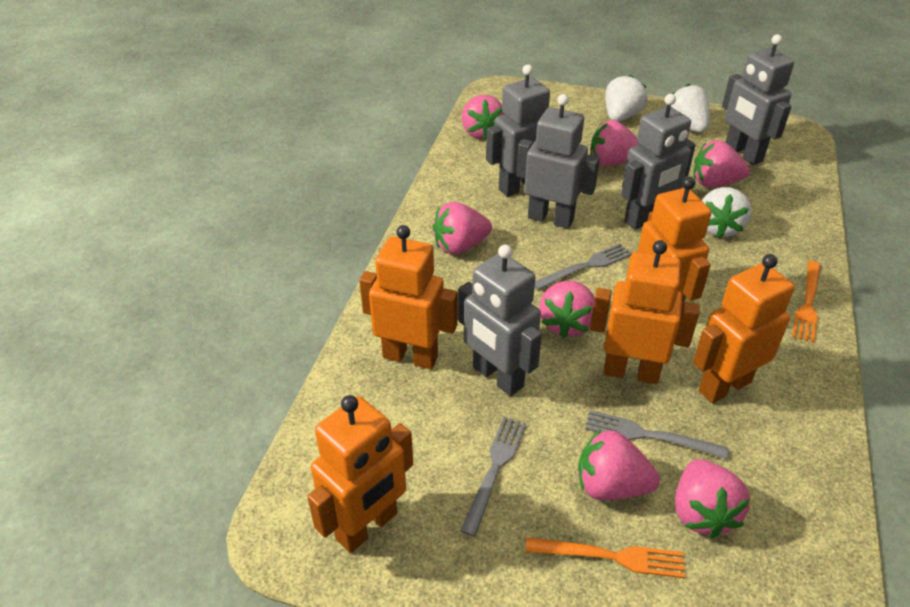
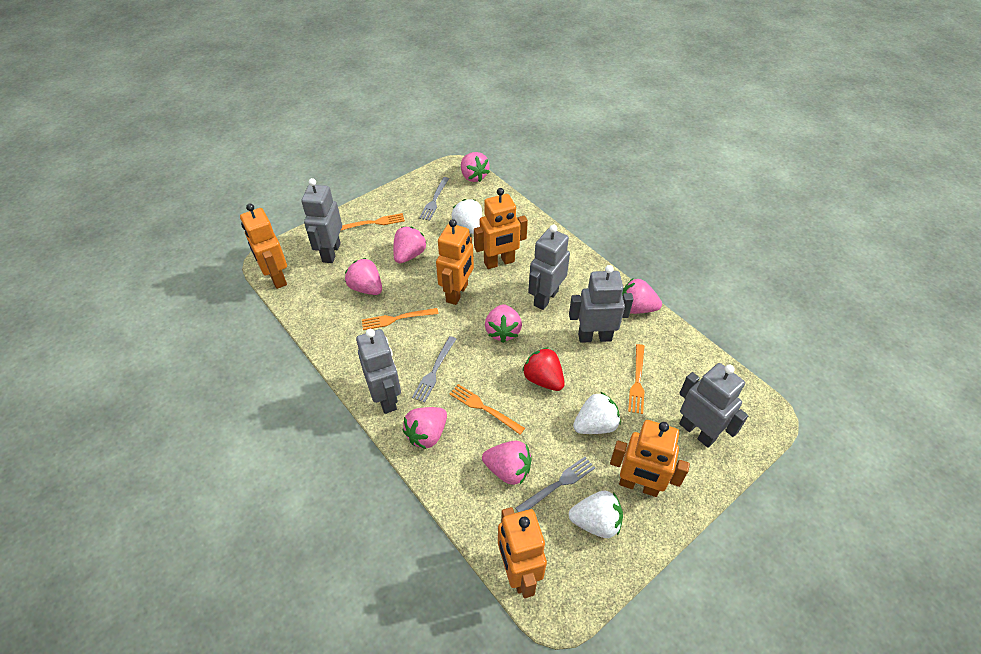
orange fork: 2 -> 4
red strawberry: 0 -> 1

